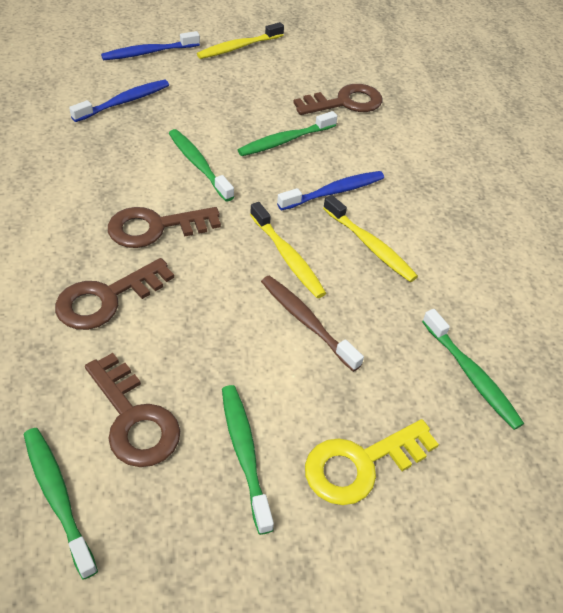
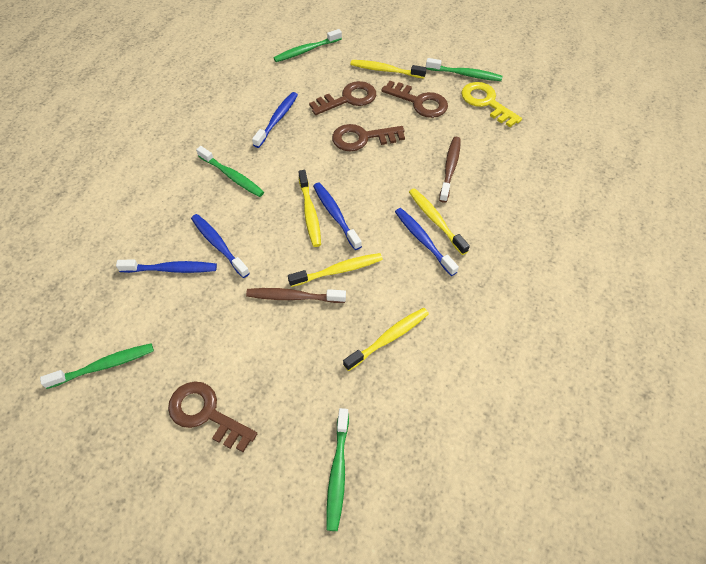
blue toothbrush: 3 -> 5
brown toothbrush: 1 -> 2
yellow toothbrush: 3 -> 5

